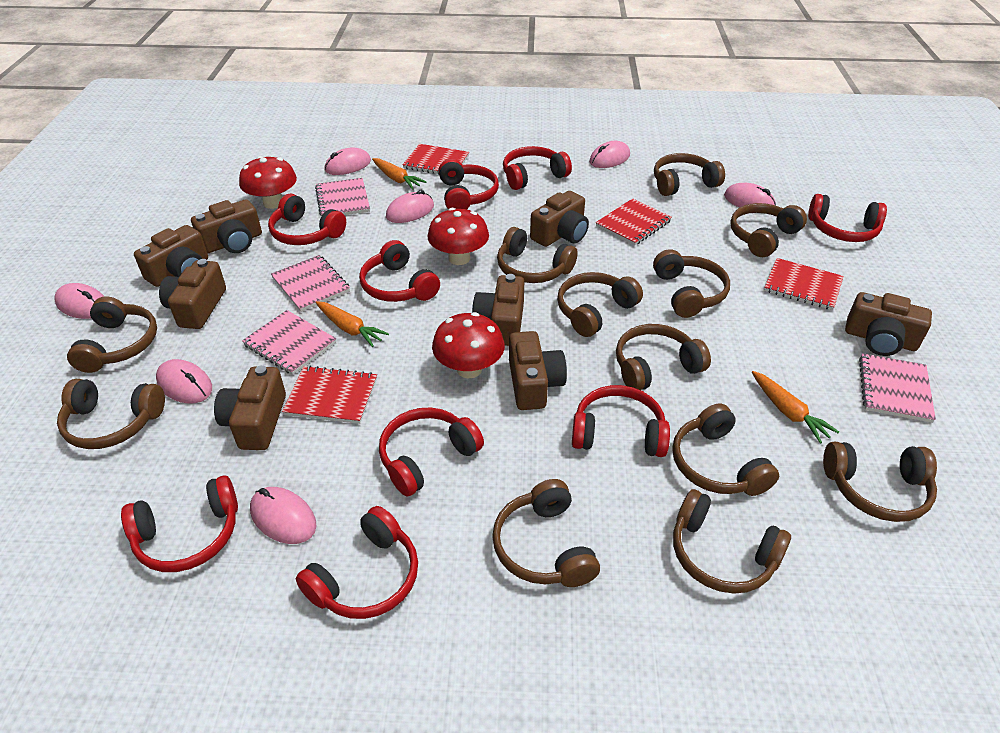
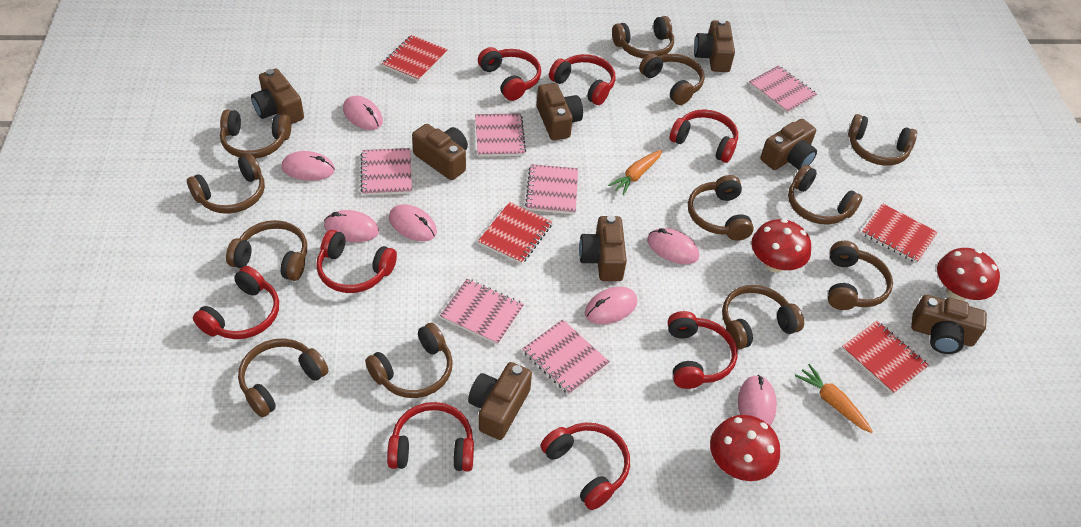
orange carrot: 3 -> 2
pink notebook: 4 -> 6
red headphones: 9 -> 8

